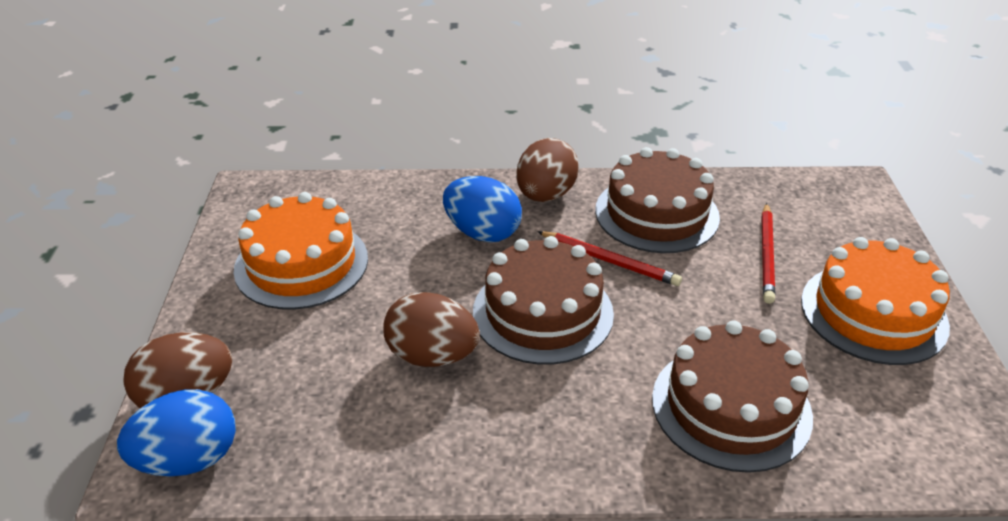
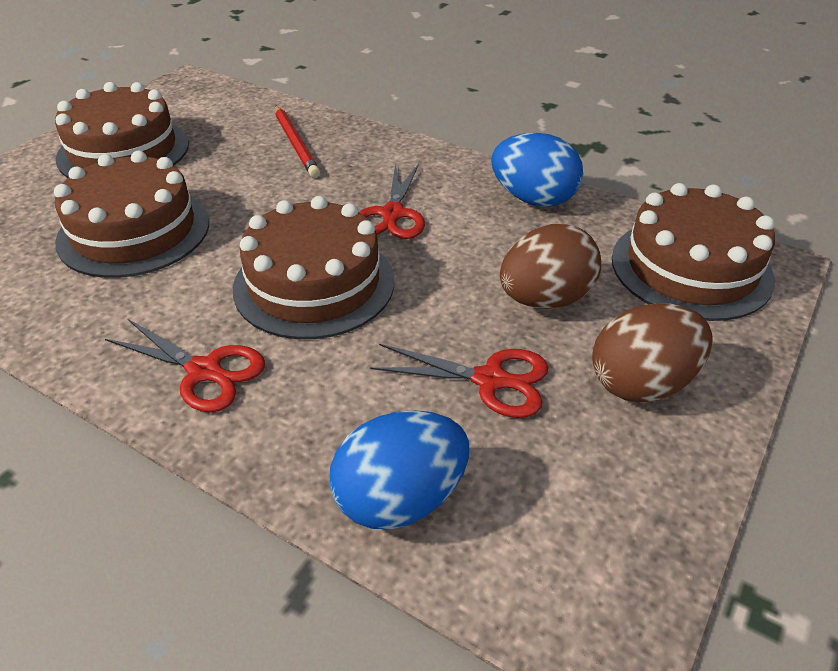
brown cake: 3 -> 4
brown egg: 3 -> 2
orange cake: 2 -> 0
red pencil: 2 -> 1
red scissors: 0 -> 3

